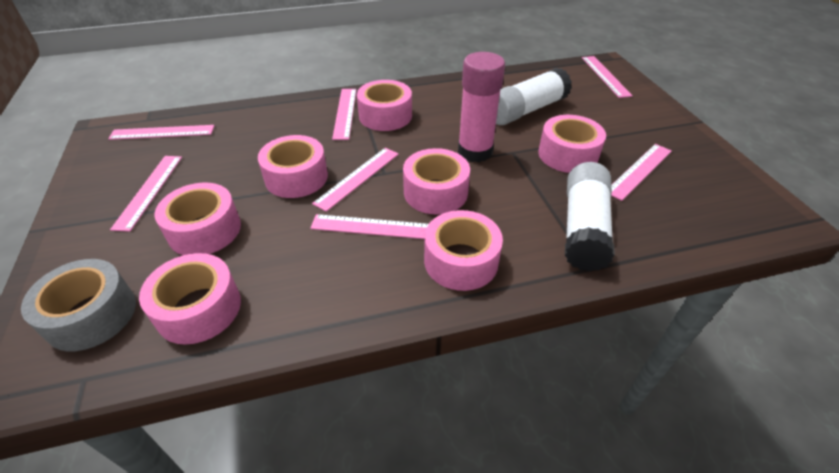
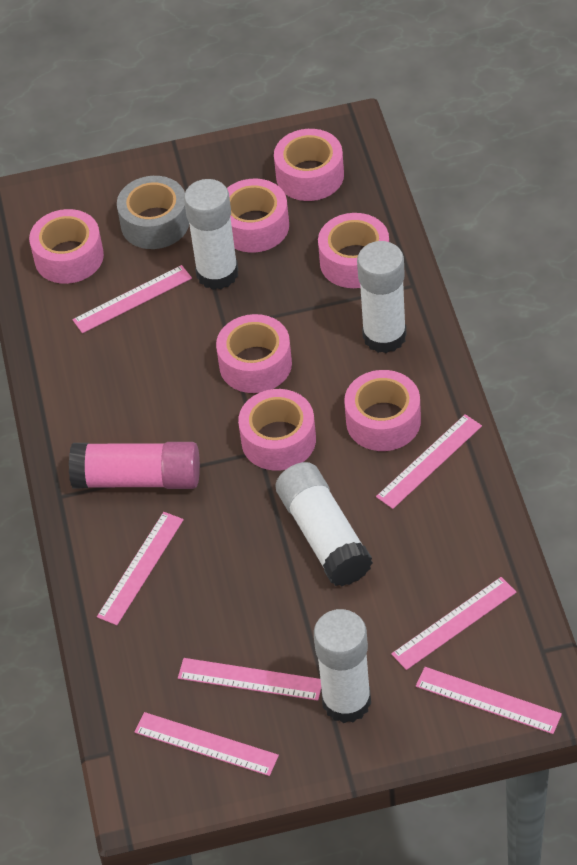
white glue stick: 2 -> 4

